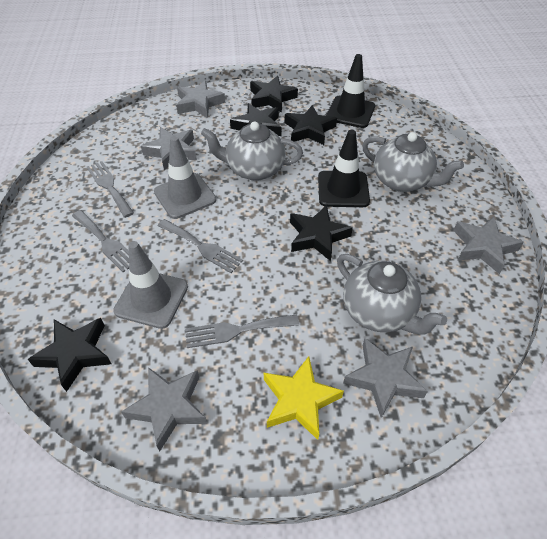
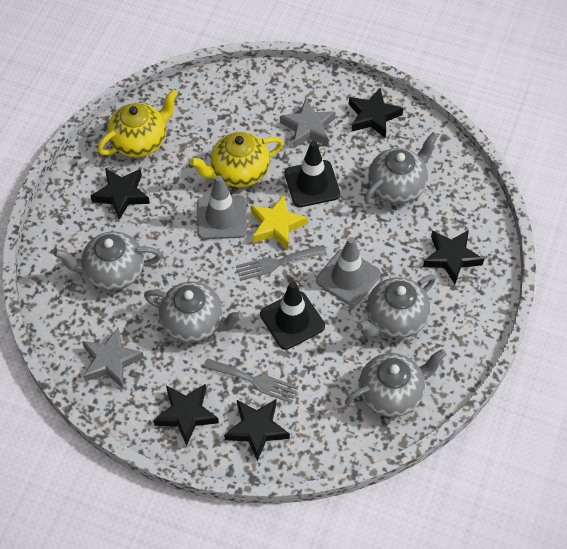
grey fork: 4 -> 2
grey star: 5 -> 2
grey teapot: 3 -> 5
yellow teapot: 0 -> 2

